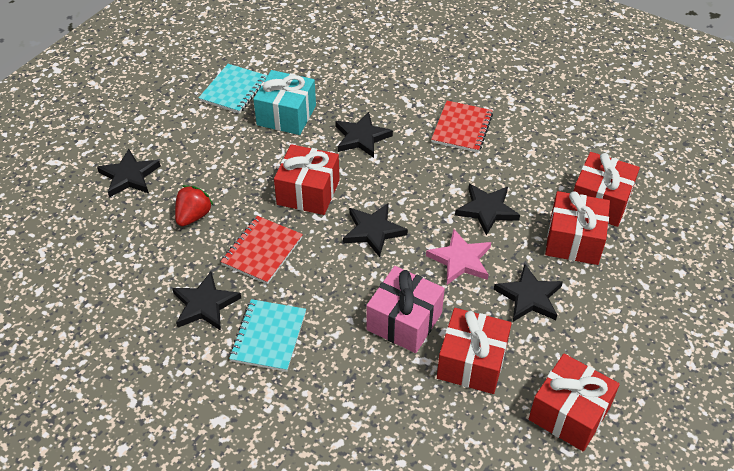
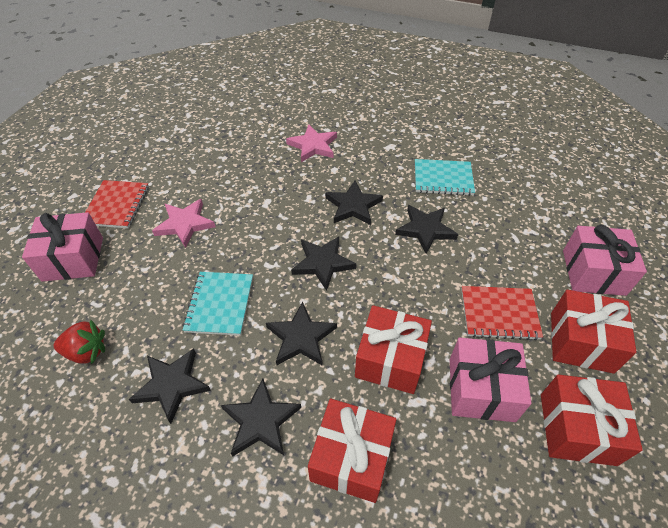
pink gift: 1 -> 3
pink star: 1 -> 2
red gift: 5 -> 4
turquoise gift: 1 -> 0

